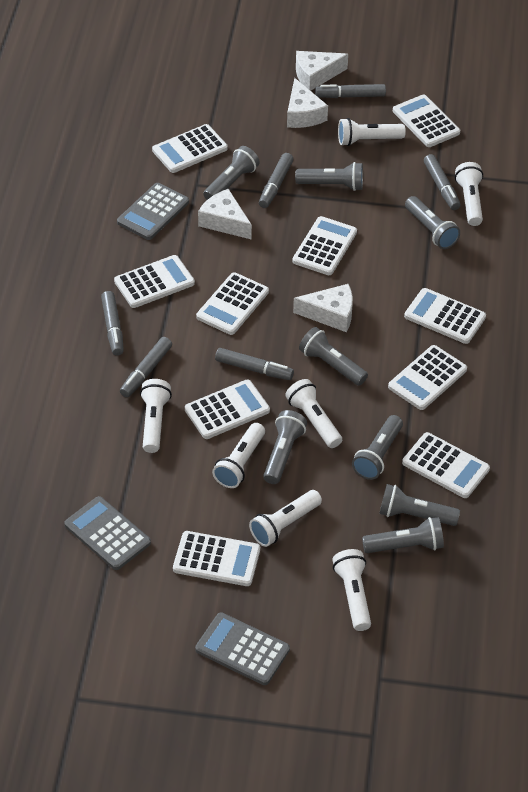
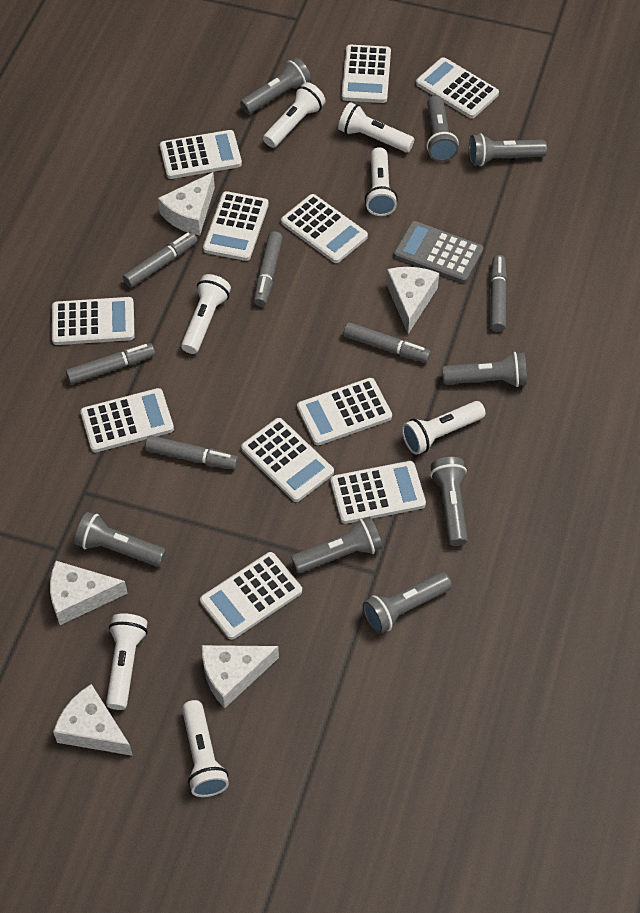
grey calculator: 3 -> 1
white calculator: 10 -> 11
white cheese: 4 -> 5

